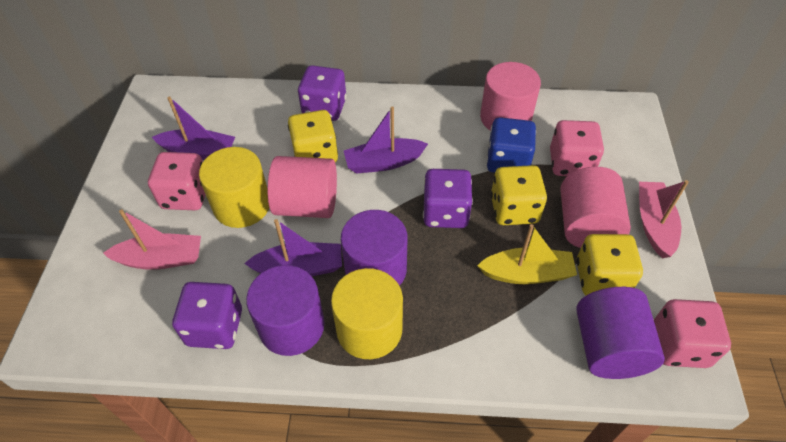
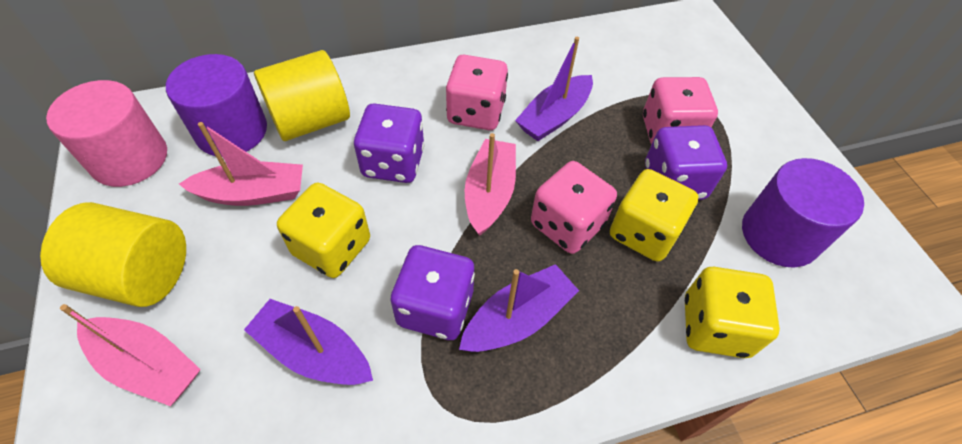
blue dice: 1 -> 0
pink boat: 2 -> 3
pink cylinder: 3 -> 1
purple cylinder: 3 -> 2
yellow boat: 1 -> 0

